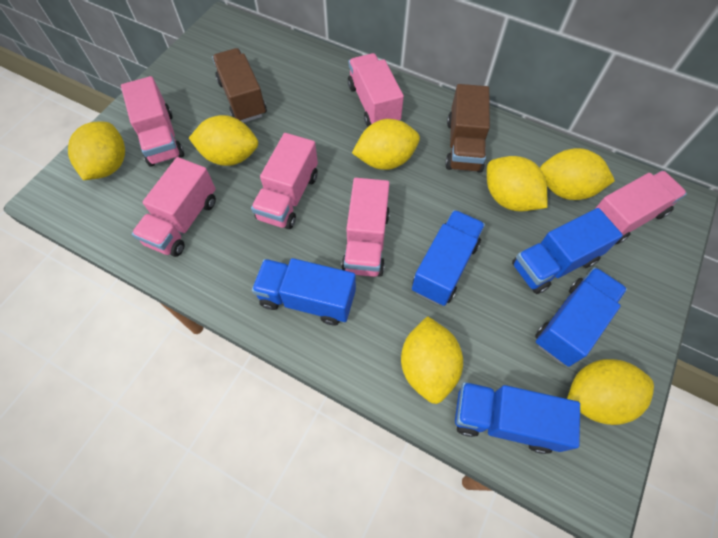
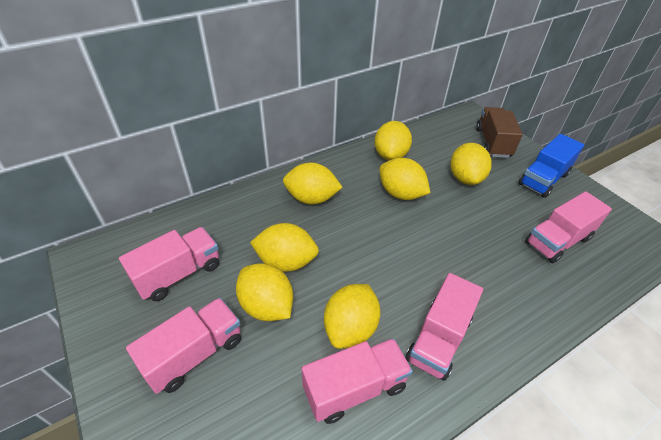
blue truck: 5 -> 1
brown truck: 2 -> 1
pink truck: 6 -> 5

